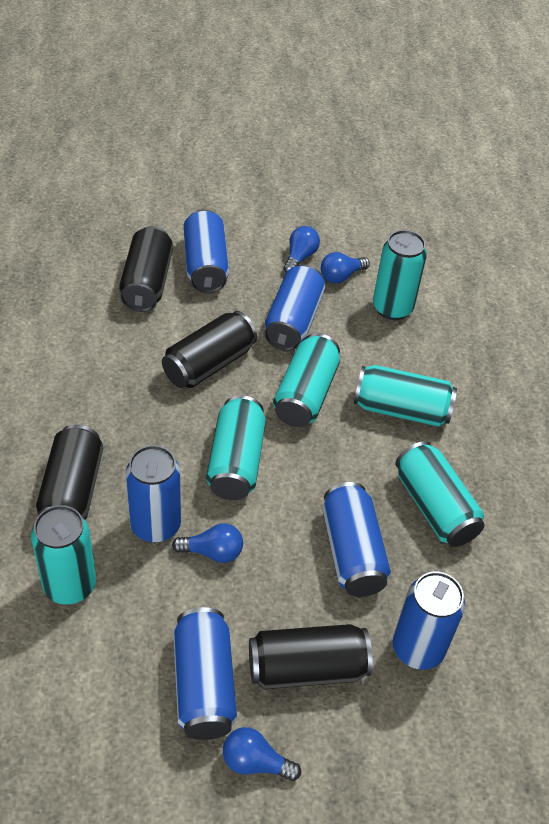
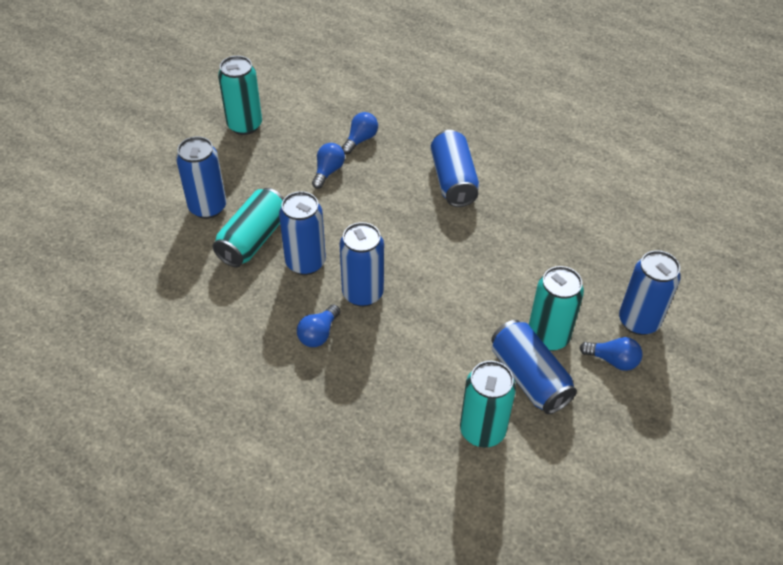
black can: 4 -> 0
turquoise can: 6 -> 4

